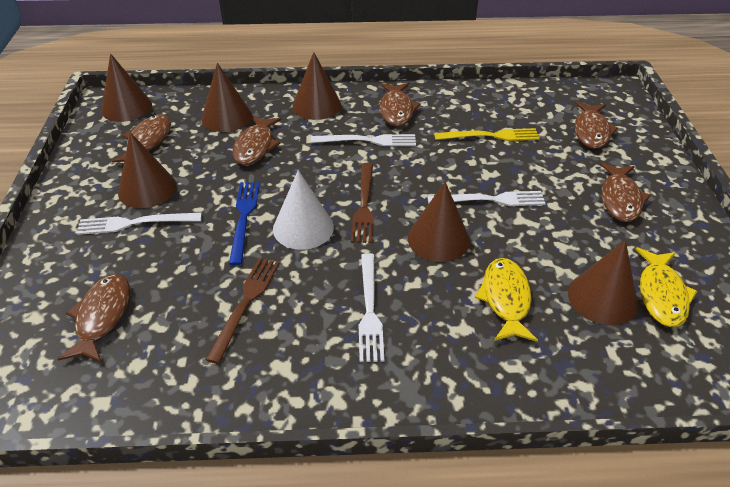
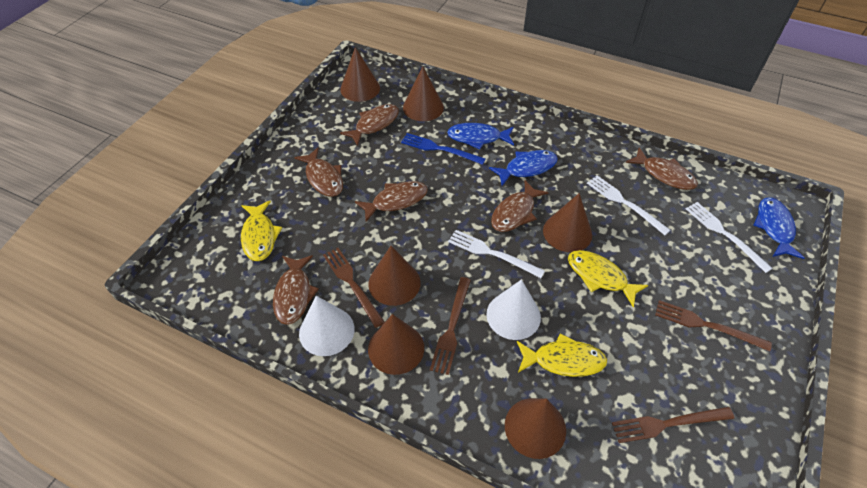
blue fish: 0 -> 3
brown fork: 2 -> 4
white cone: 1 -> 2
white fork: 4 -> 3
yellow fish: 2 -> 3
yellow fork: 1 -> 0

